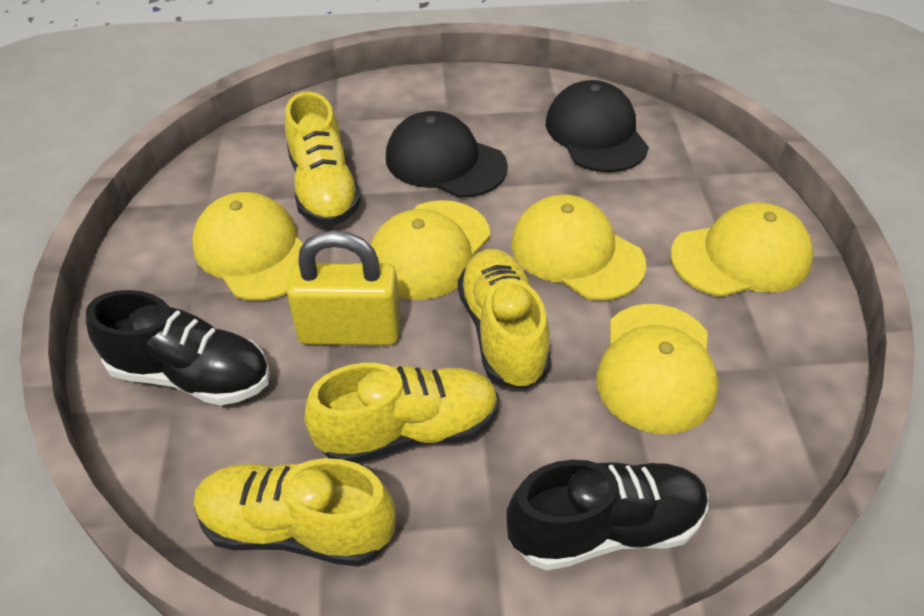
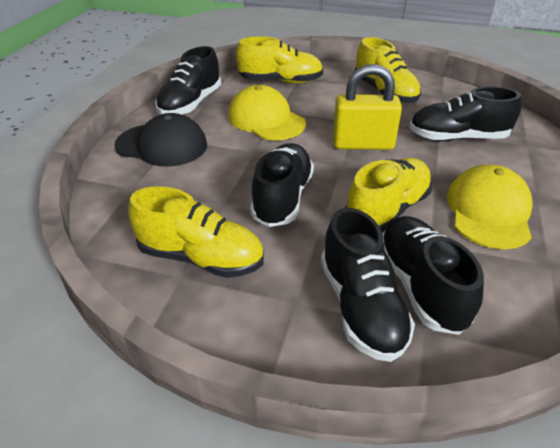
black cap: 2 -> 1
black shoe: 2 -> 5
yellow cap: 5 -> 2

